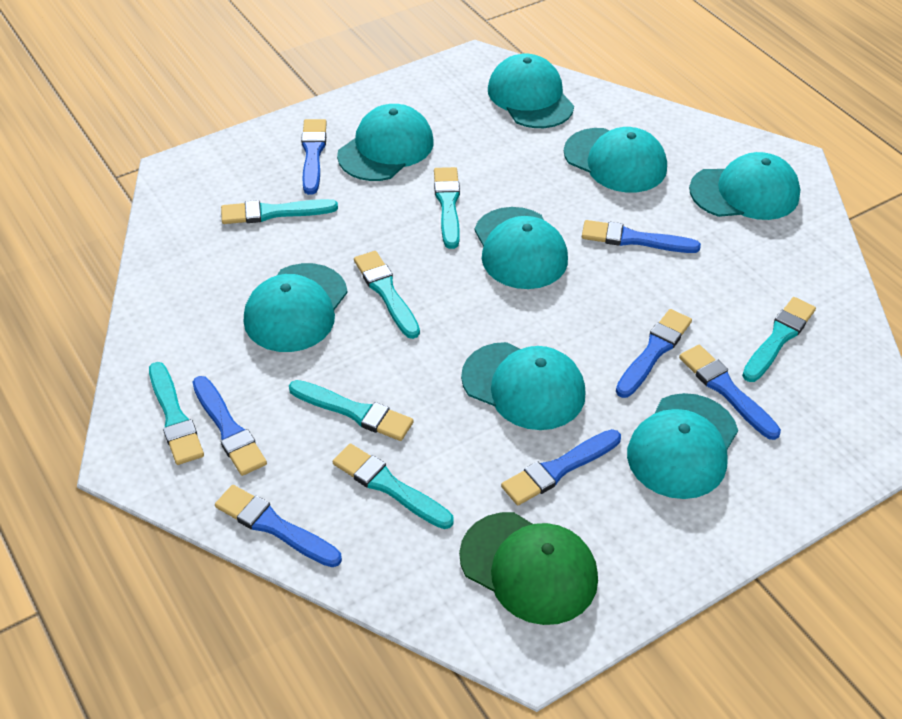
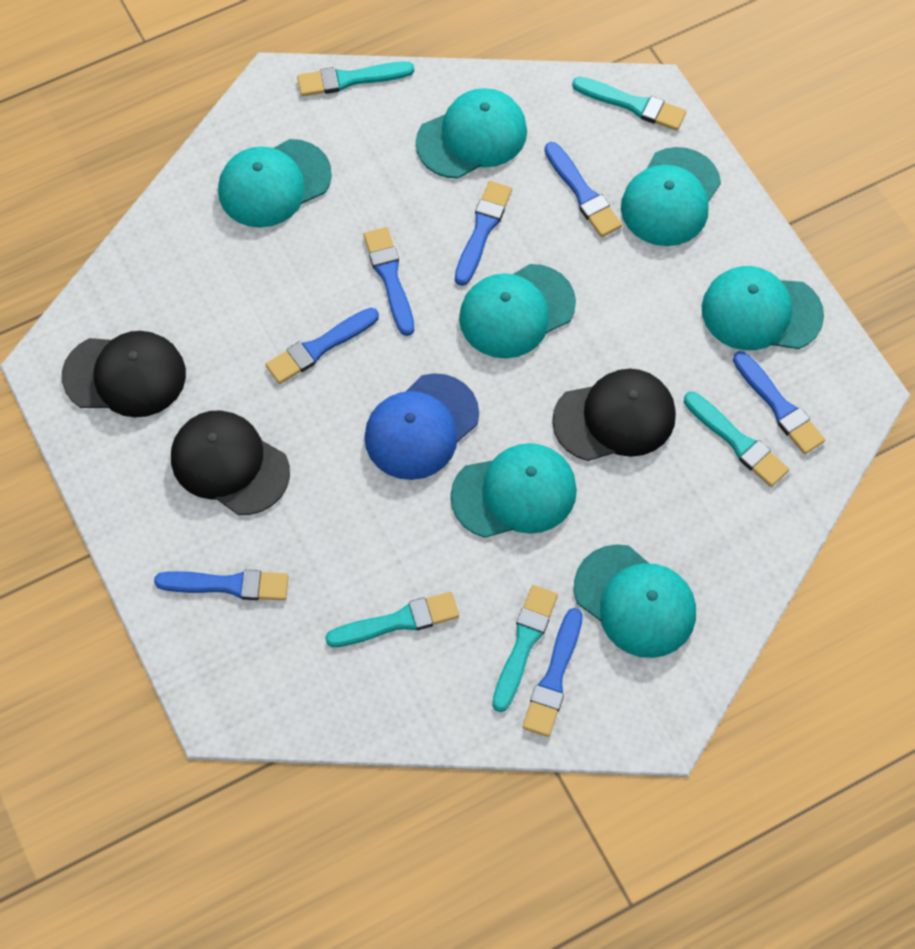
black cap: 0 -> 3
blue cap: 0 -> 1
green cap: 1 -> 0
turquoise brush: 7 -> 5
turquoise cap: 8 -> 7

